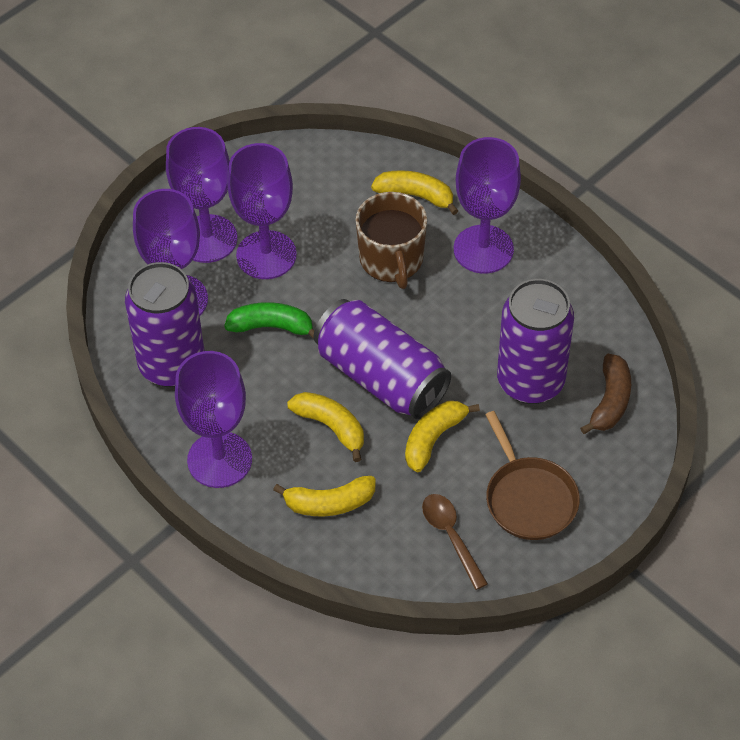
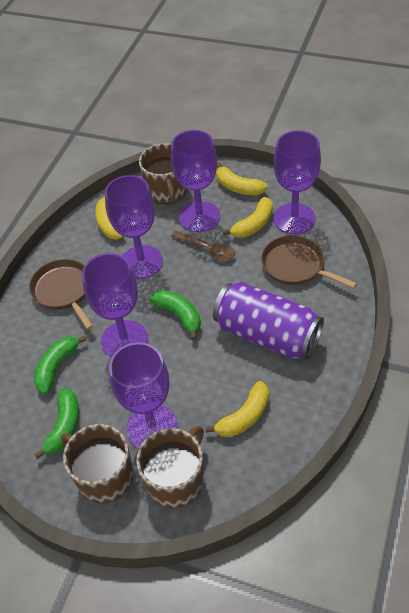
brown banana: 1 -> 0
brown mug: 1 -> 3
brown pan: 1 -> 2
green banana: 1 -> 3
purple can: 3 -> 1

